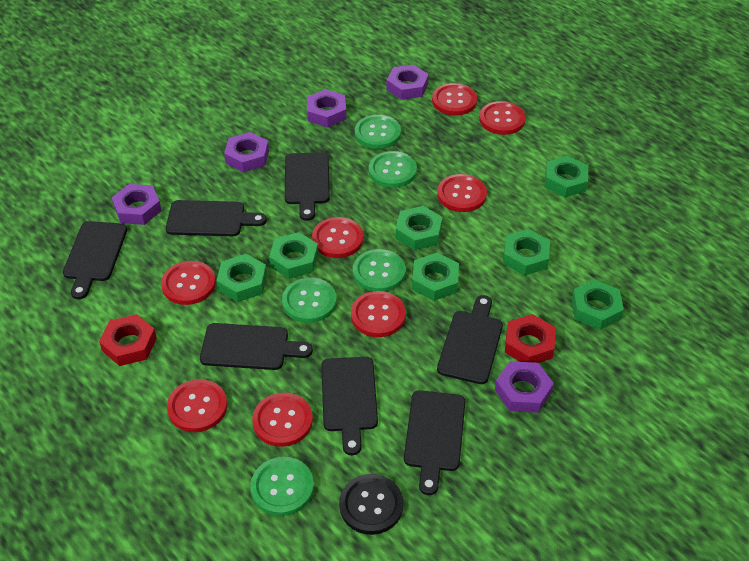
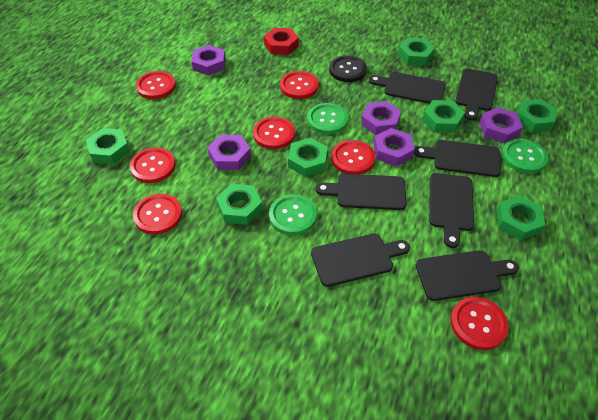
green button: 5 -> 3
red button: 8 -> 7
red nut: 2 -> 1

